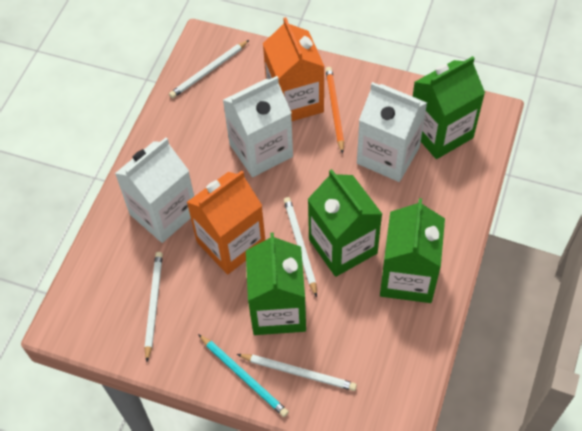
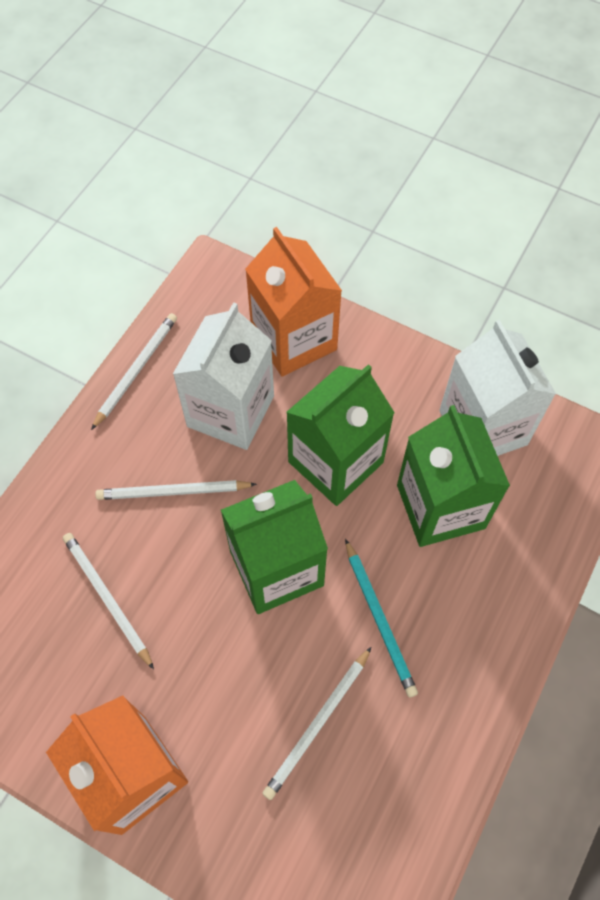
green carton: 4 -> 3
orange pencil: 1 -> 0
white carton: 3 -> 2

